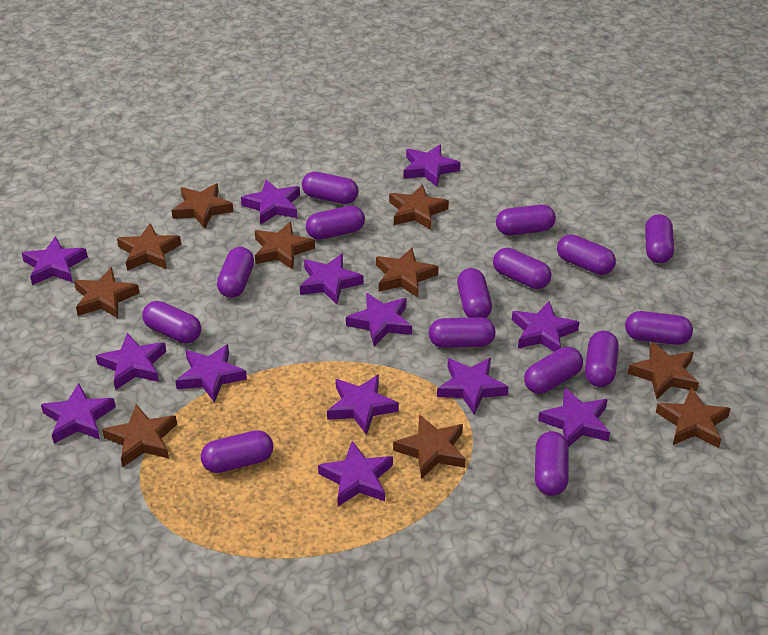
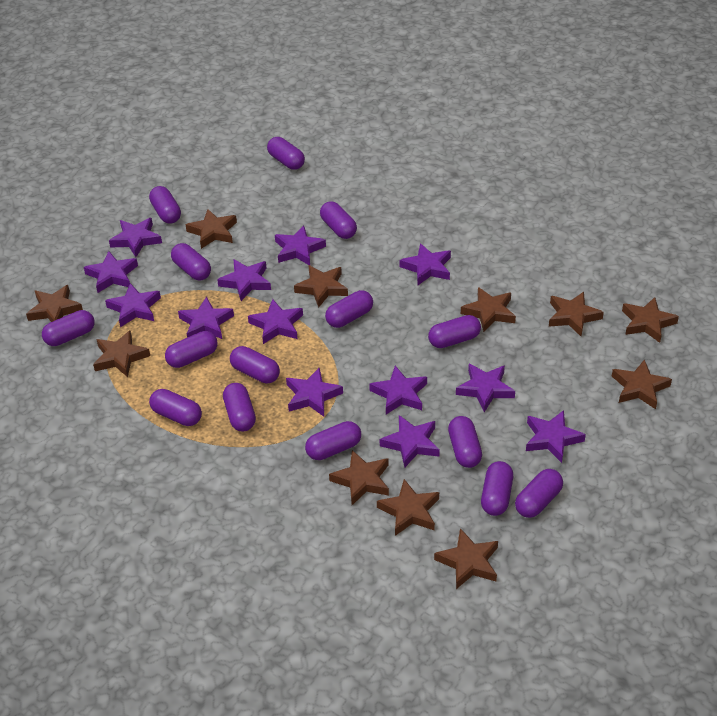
brown star: 10 -> 11

